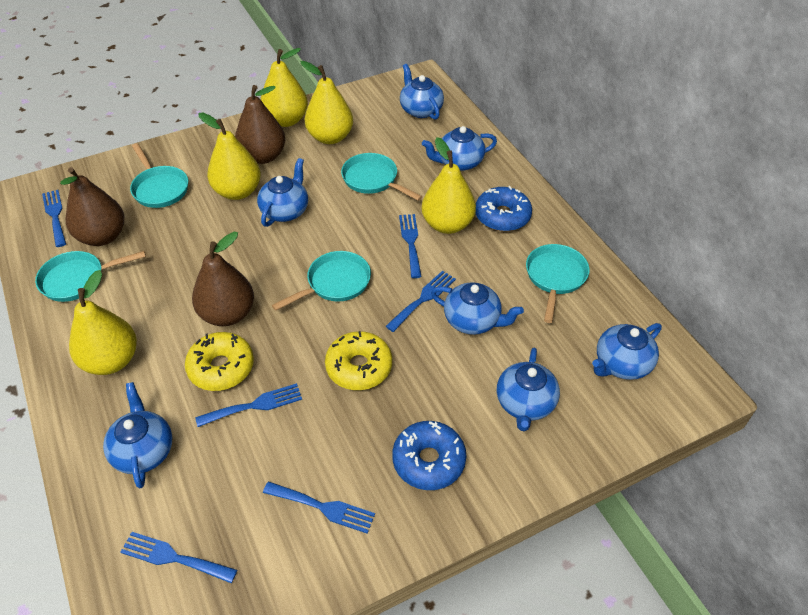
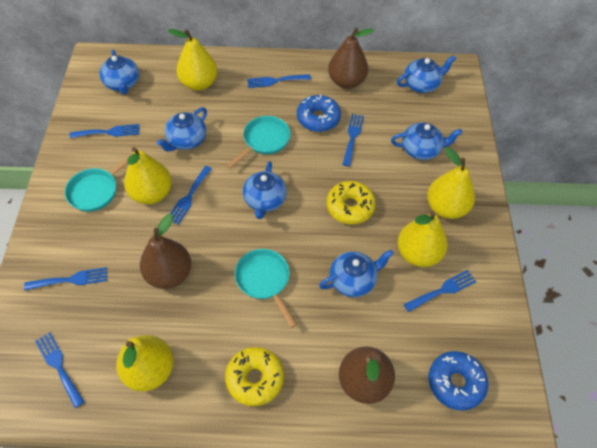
blue fork: 6 -> 7
blue teapot: 7 -> 6
turquoise pan: 5 -> 3

